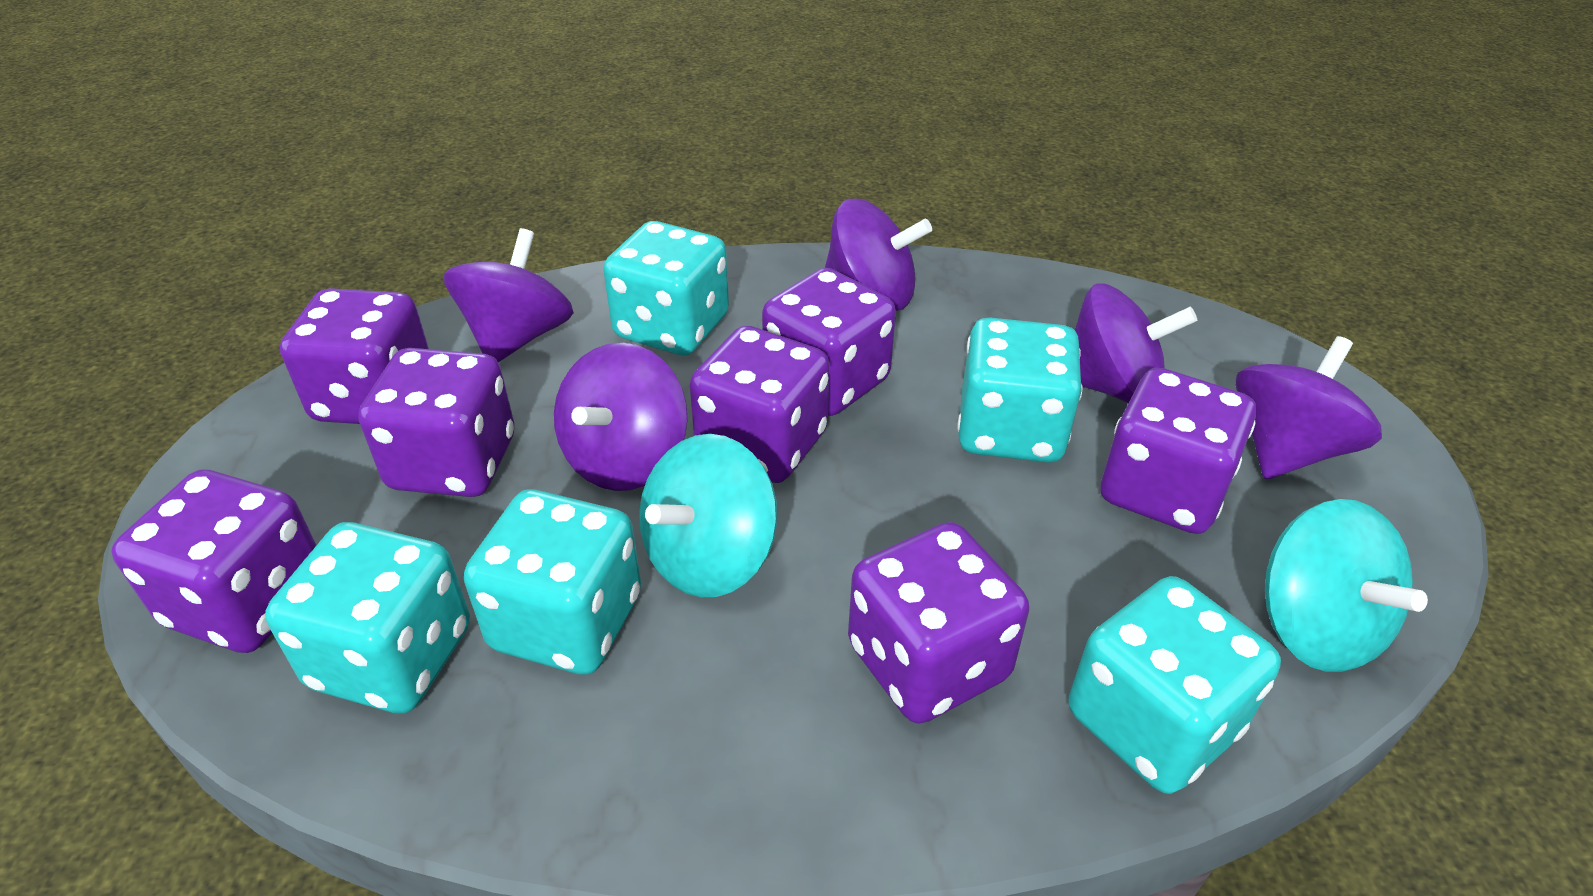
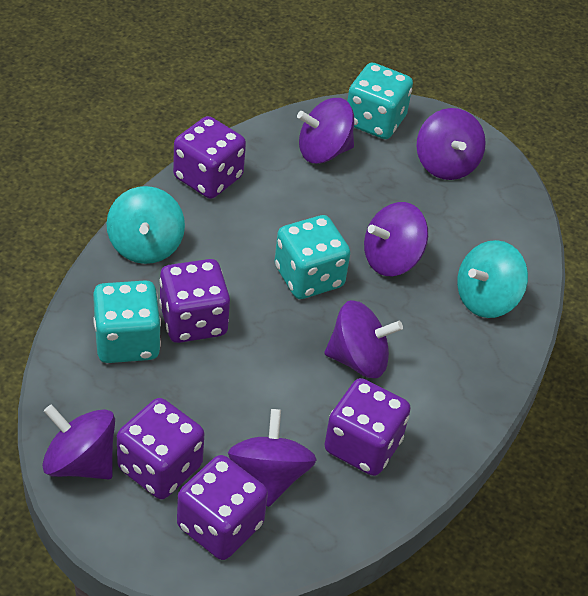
purple dice: 7 -> 5
purple spinning top: 5 -> 6
turquoise dice: 5 -> 3

